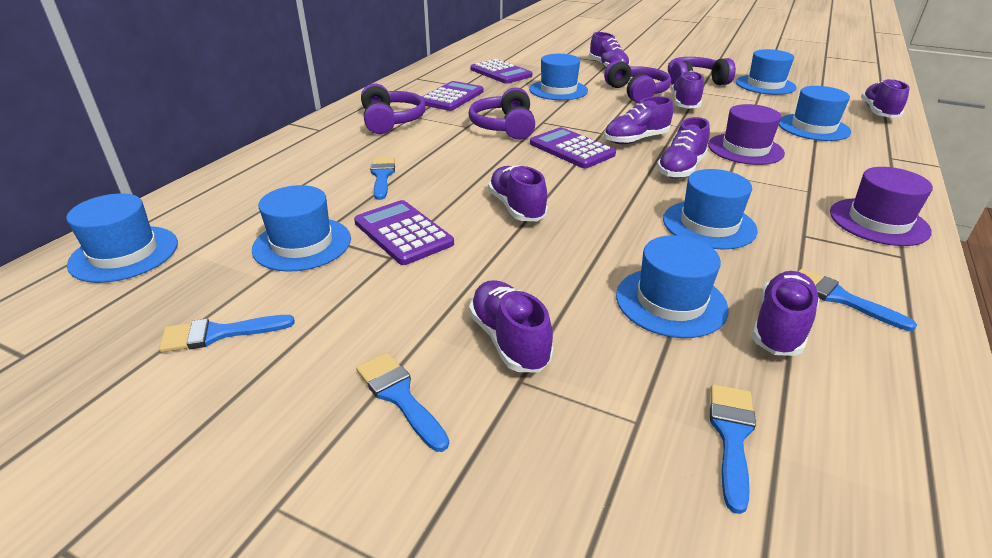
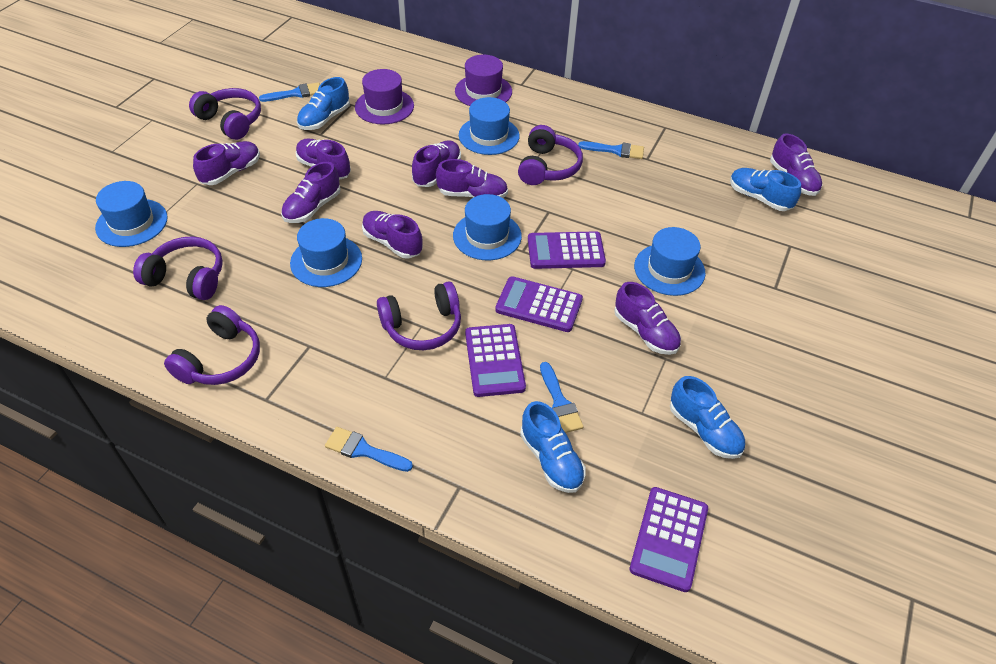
blue brush: 5 -> 4
blue hat: 7 -> 5
blue shoe: 0 -> 4
purple headphones: 4 -> 5

